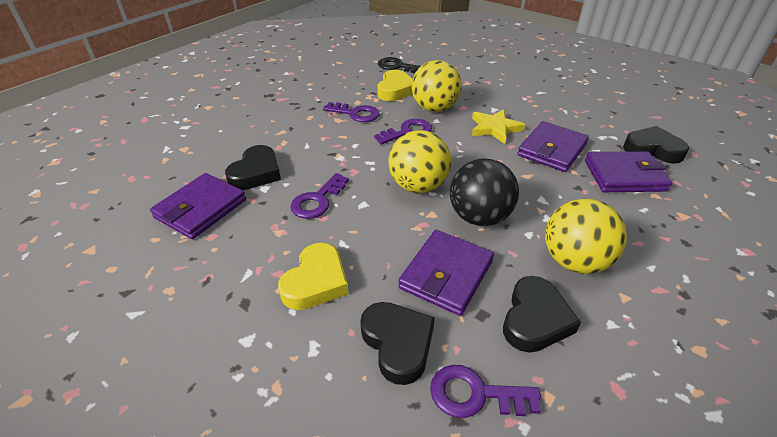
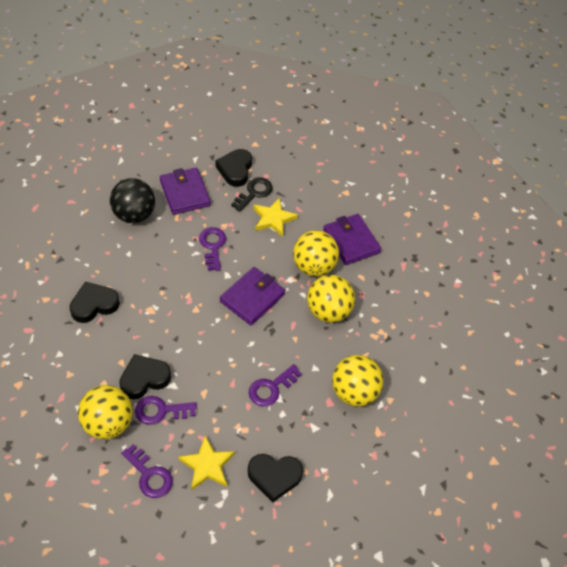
purple wallet: 4 -> 3
yellow ball: 3 -> 4
yellow heart: 2 -> 0
yellow star: 1 -> 2

